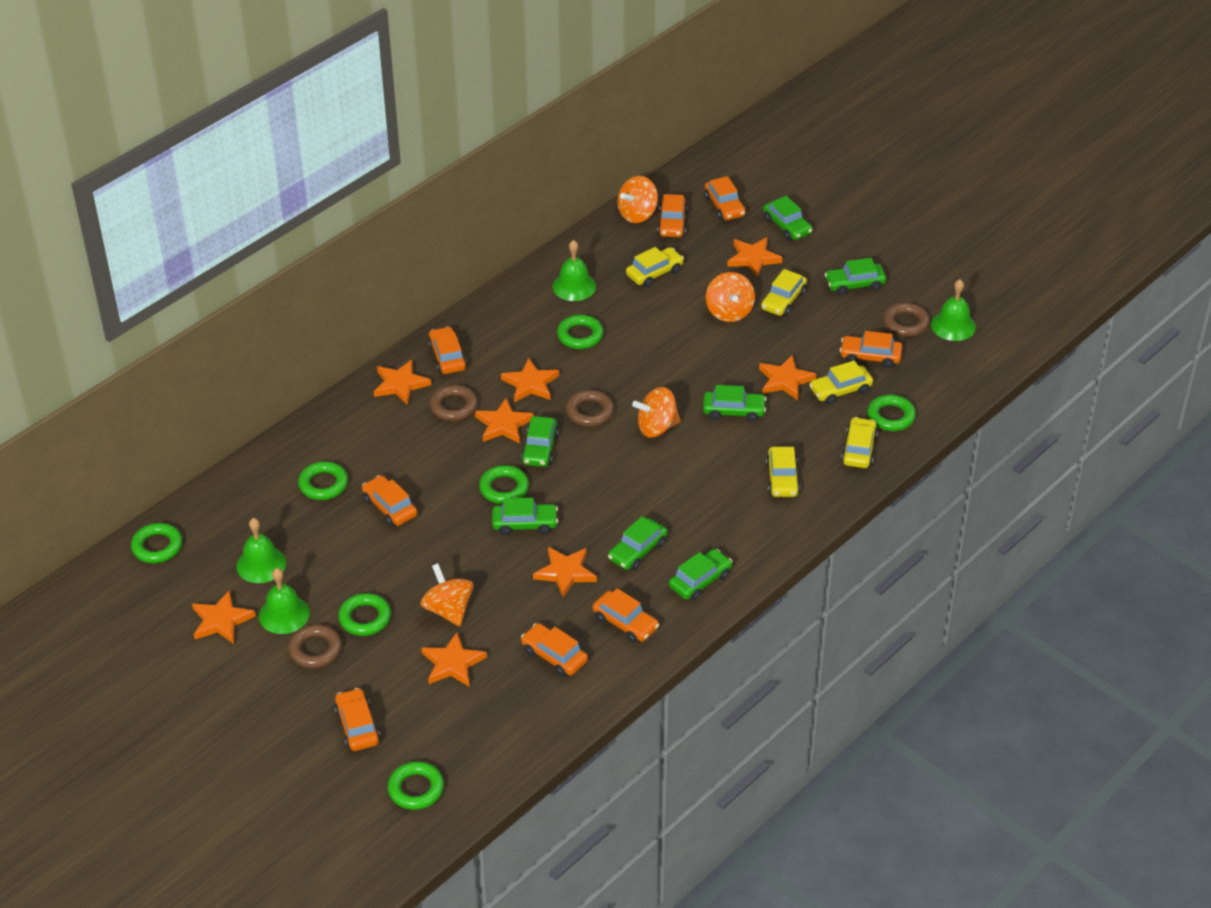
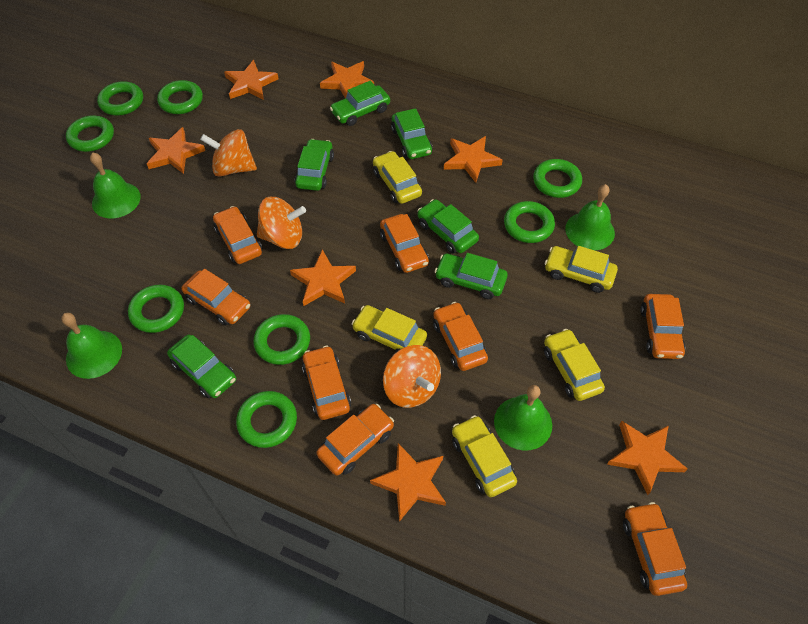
brown ring: 4 -> 0
green car: 7 -> 6
green ring: 7 -> 8
orange spinning top: 4 -> 3
orange star: 8 -> 7

